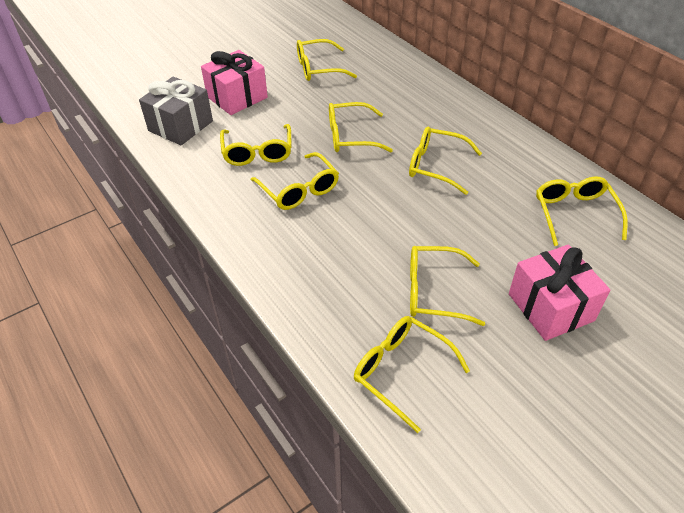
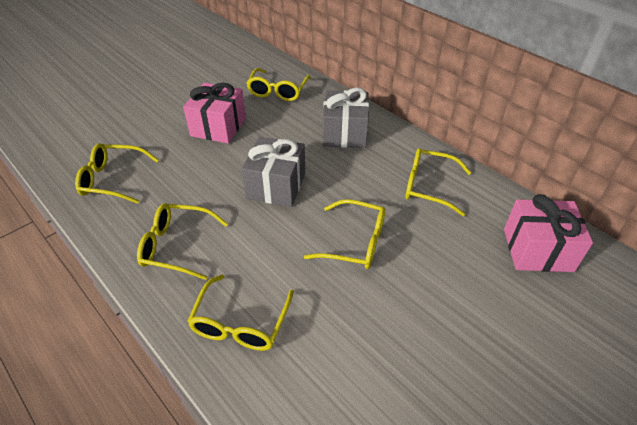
grey gift: 1 -> 2
yellow glasses: 8 -> 6

